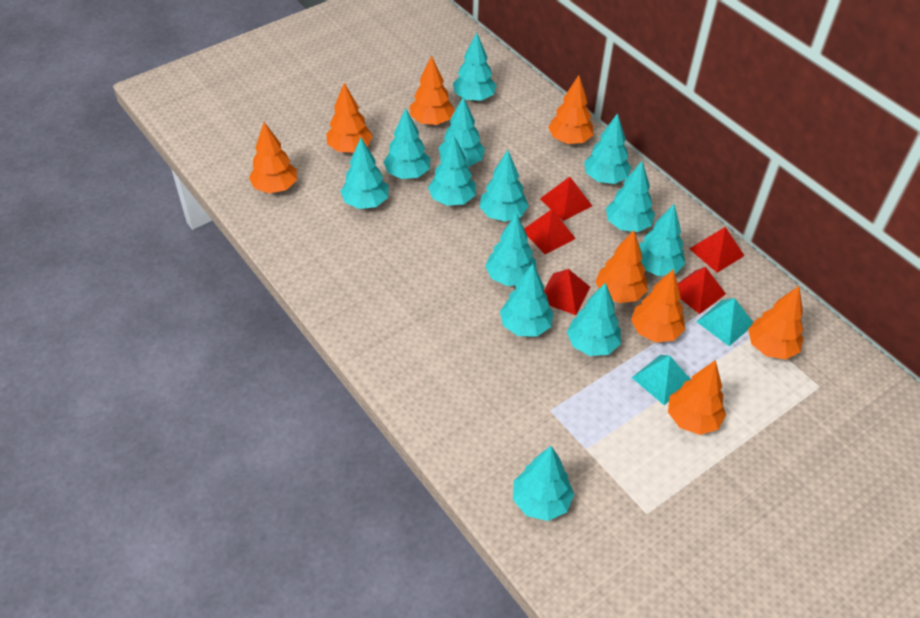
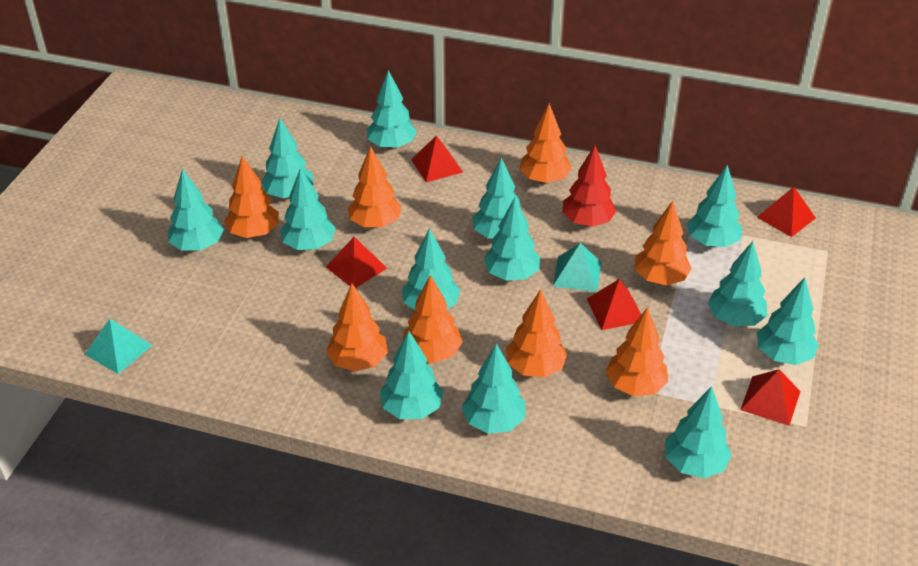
red tree: 0 -> 1

